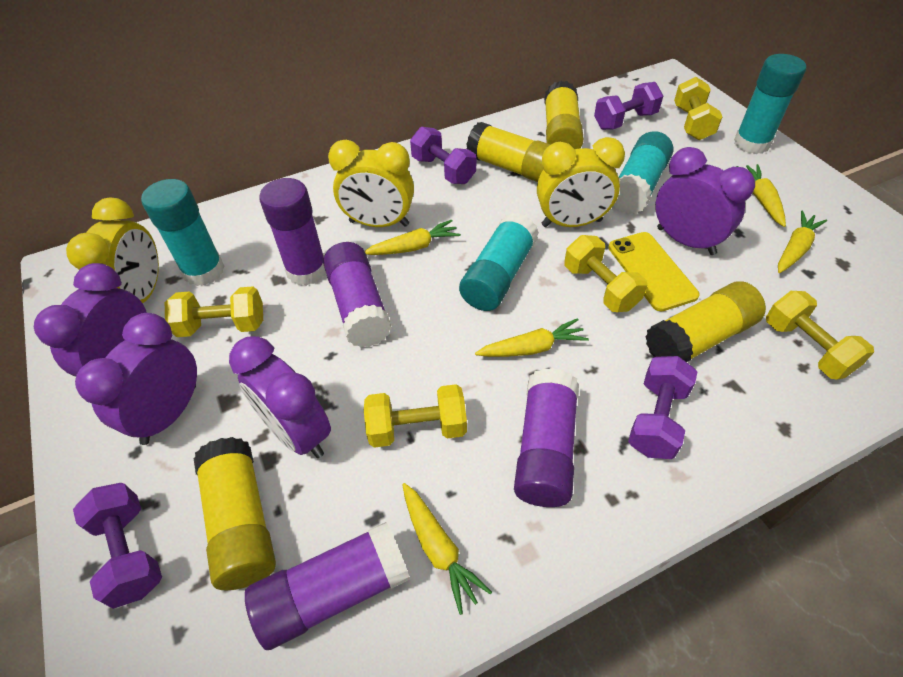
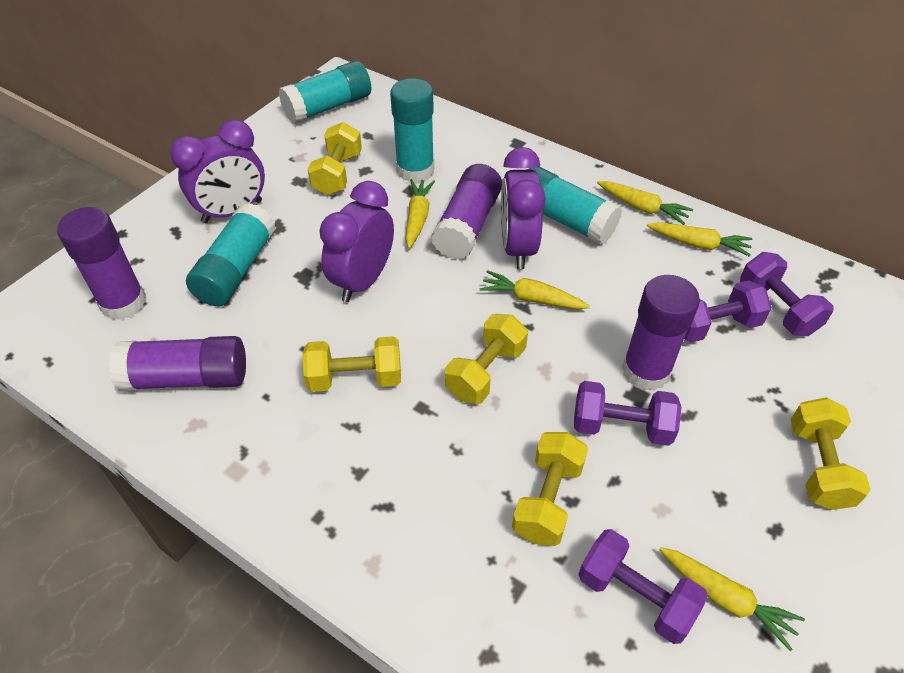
purple clock: 4 -> 3
yellow clock: 3 -> 0
yellow glue stick: 4 -> 0
yellow phone: 1 -> 0

